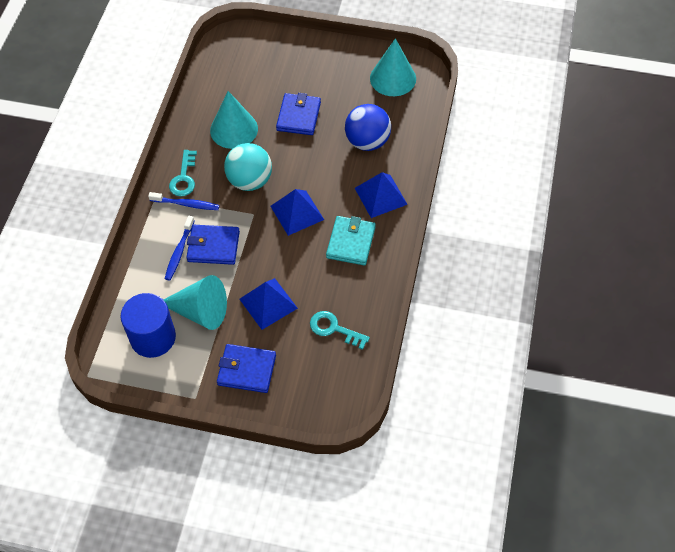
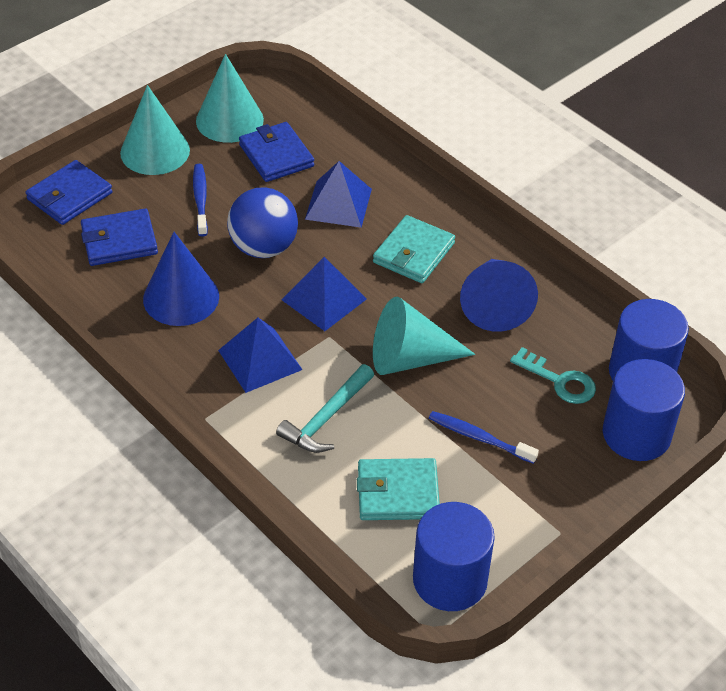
blue cone: 0 -> 2
blue cylinder: 1 -> 3
turquoise ball: 1 -> 0
turquoise hammer: 0 -> 1
turquoise key: 2 -> 1
turquoise wallet: 1 -> 2

